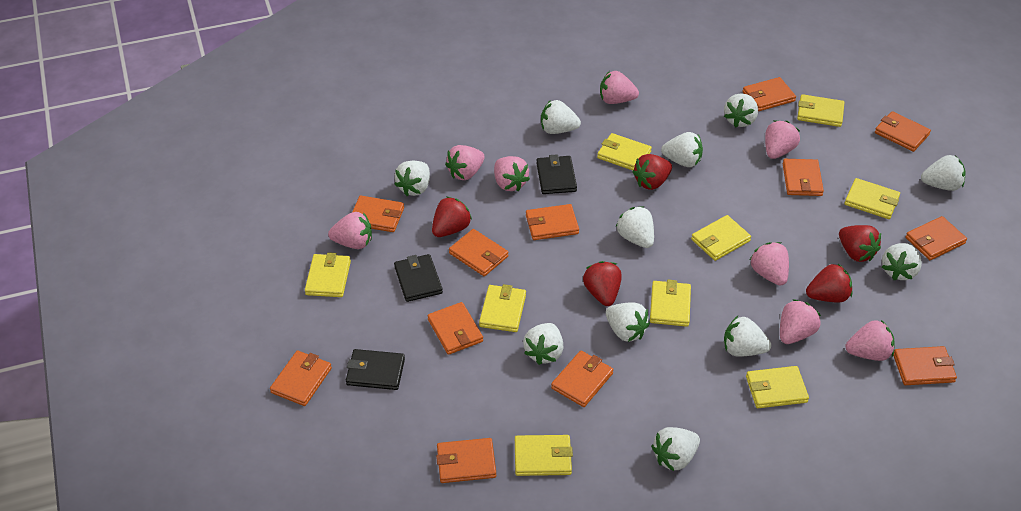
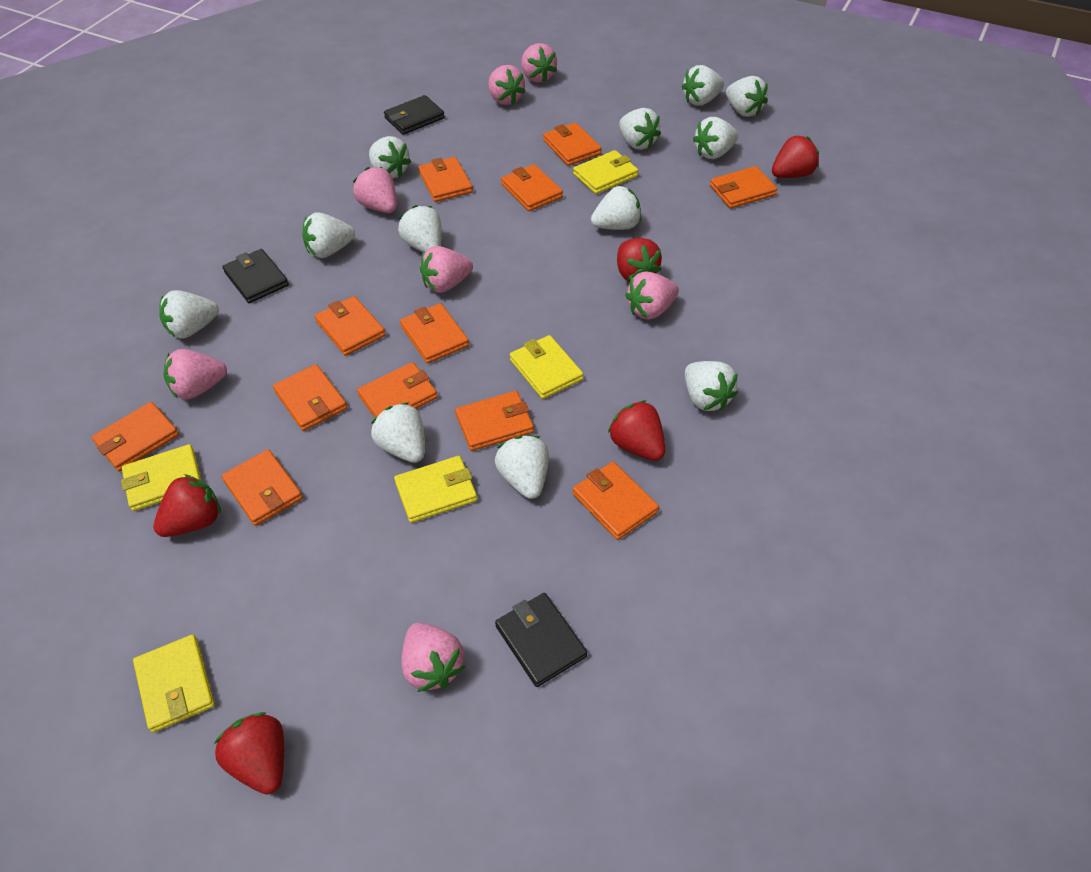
pink strawberry: 8 -> 7
white strawberry: 11 -> 12
yellow wallet: 9 -> 5

